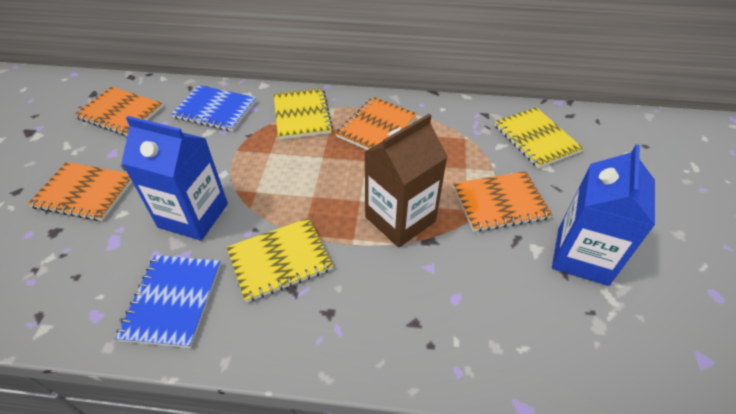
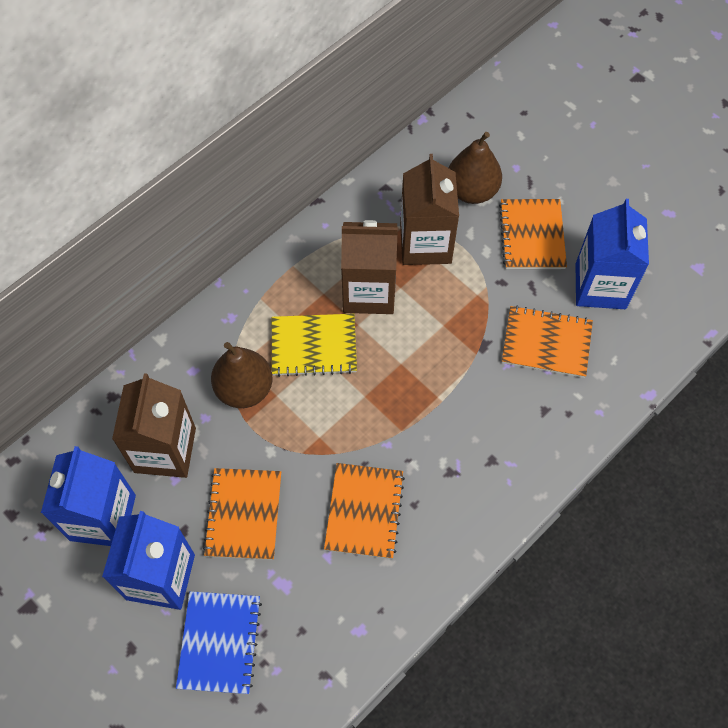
blue carton: 2 -> 3
blue notebook: 2 -> 1
brown carton: 1 -> 3
brown pear: 0 -> 2
yellow notebook: 3 -> 1

